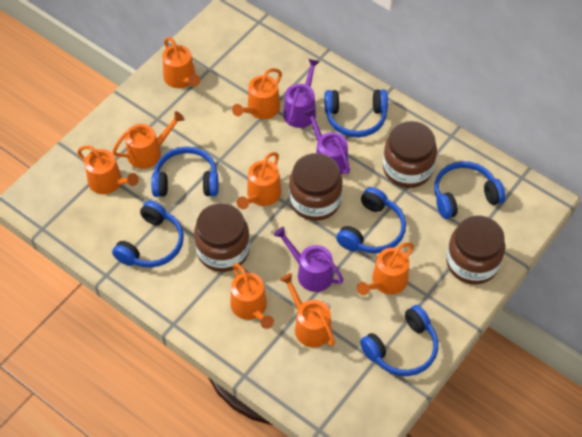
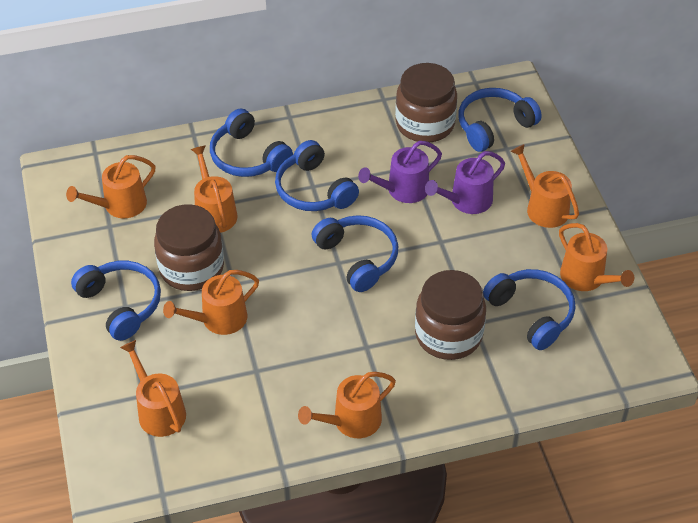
brown jar: 4 -> 3
orange watering can: 8 -> 7
purple watering can: 3 -> 2

